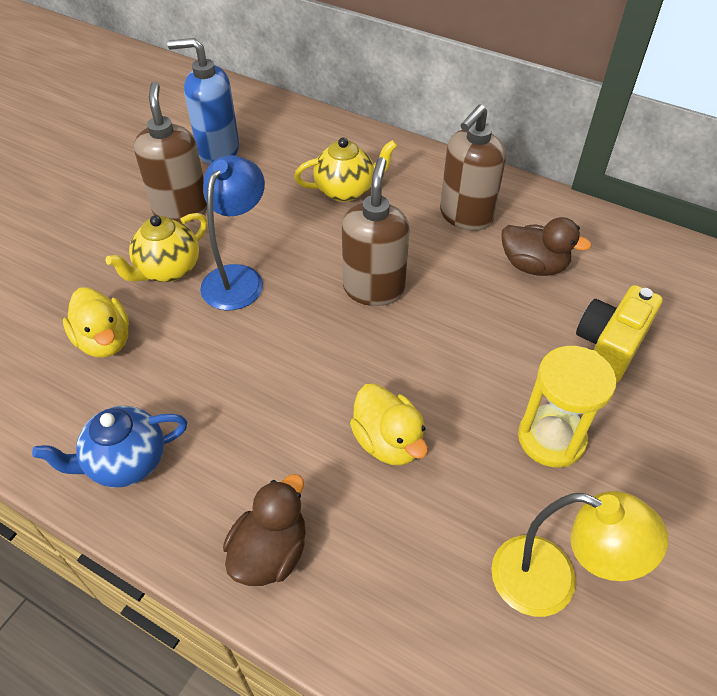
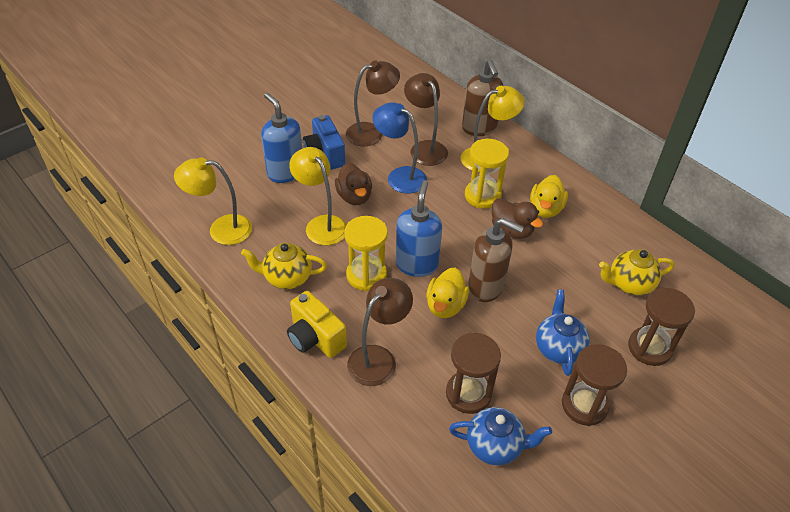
blue camera: 0 -> 1
blue soap dispenser: 1 -> 2
blue teapot: 1 -> 2
brown hourglass: 0 -> 3
brown lamp: 0 -> 3
brown soap dispenser: 3 -> 2
yellow hourglass: 1 -> 2
yellow lamp: 1 -> 3

